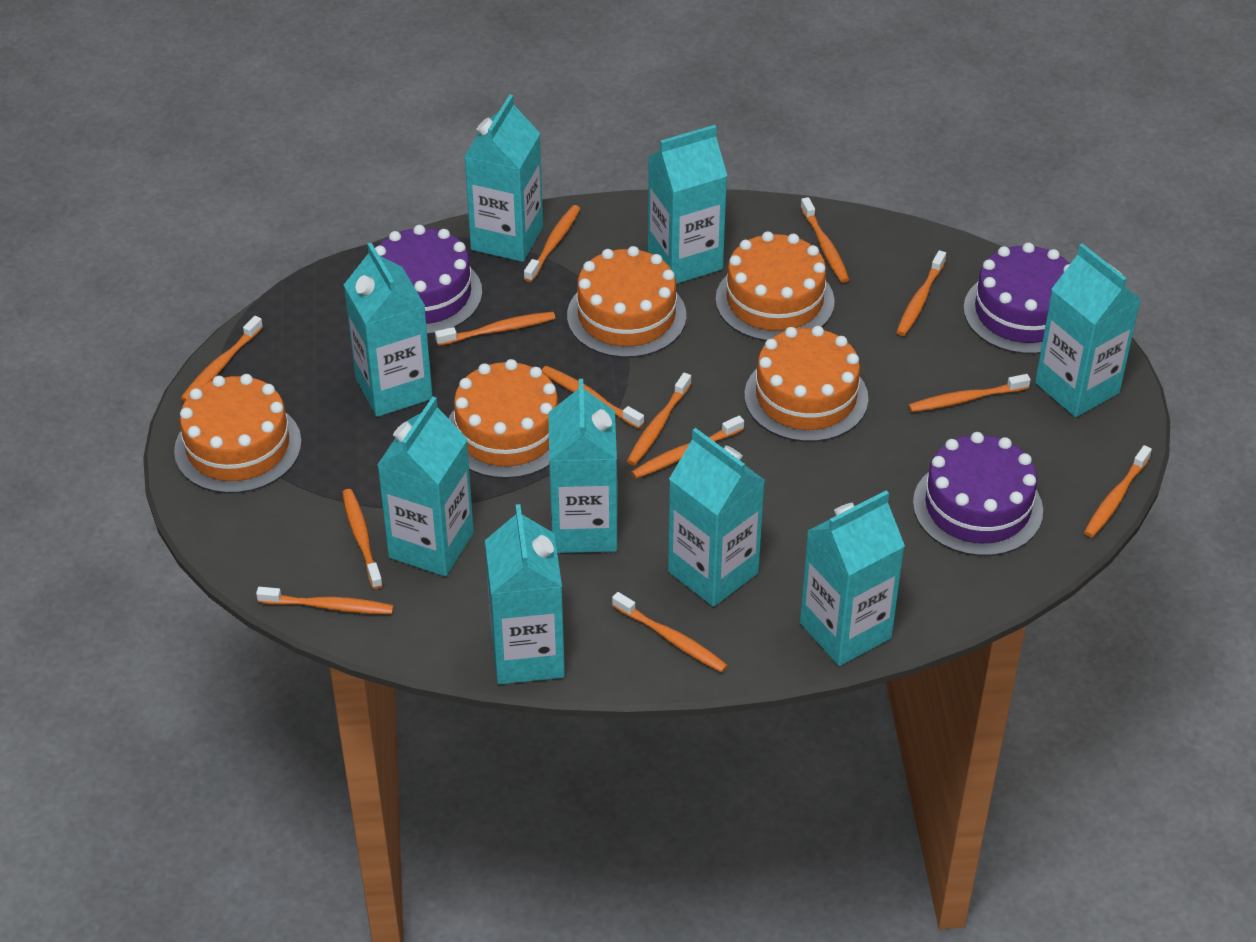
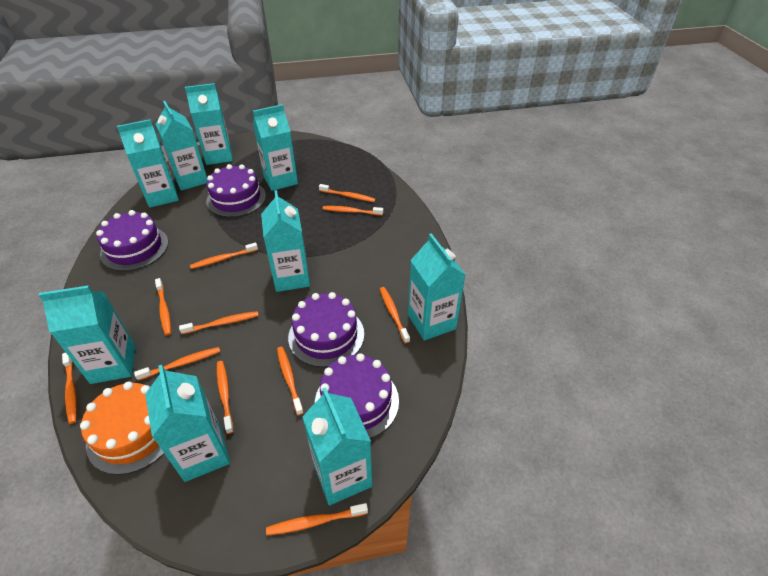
orange cake: 5 -> 1
orange toothbrush: 13 -> 11
purple cake: 3 -> 4

